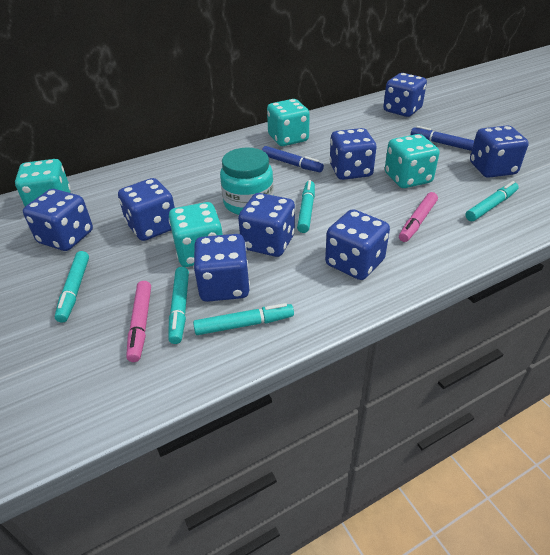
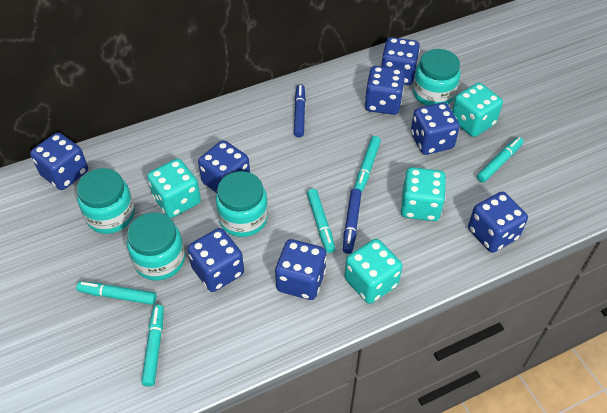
pink marker: 2 -> 0
turquoise jar: 1 -> 4

